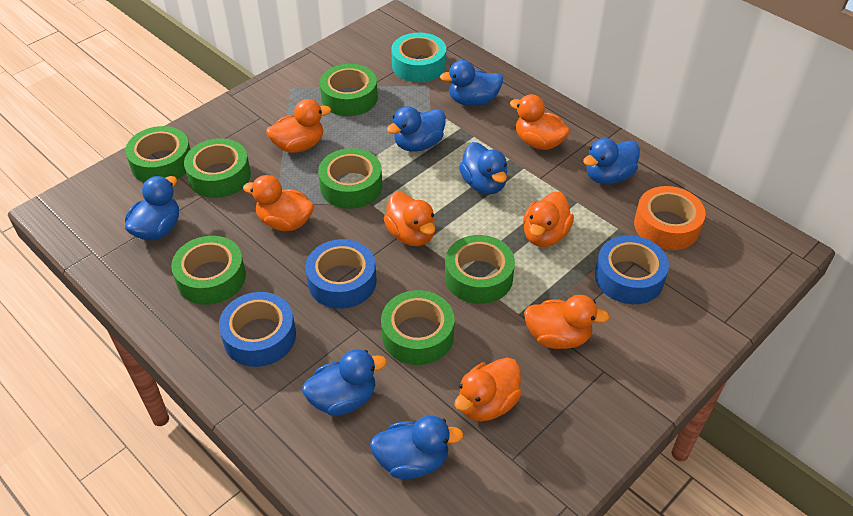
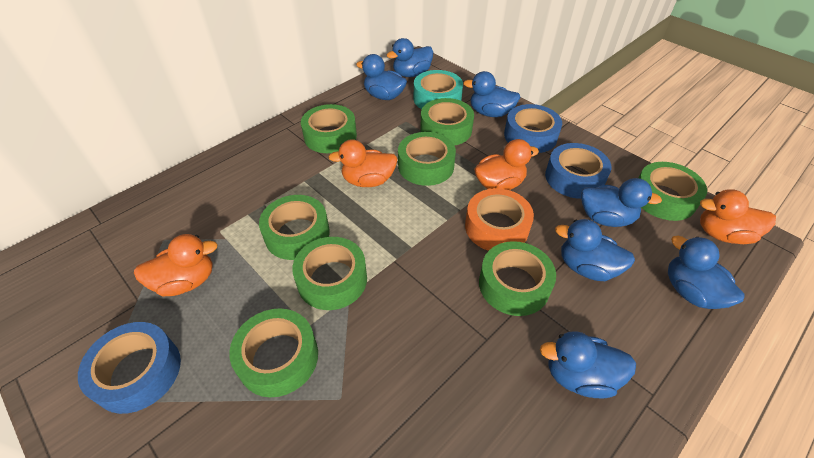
green tape: 7 -> 8
orange duck: 7 -> 4

